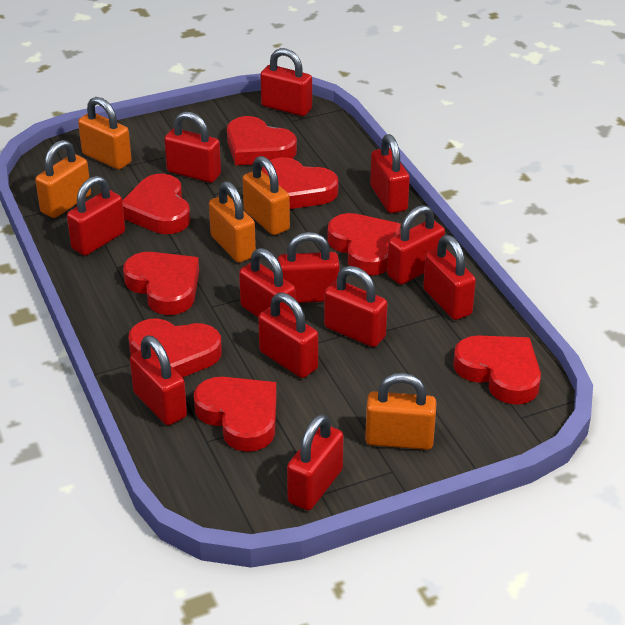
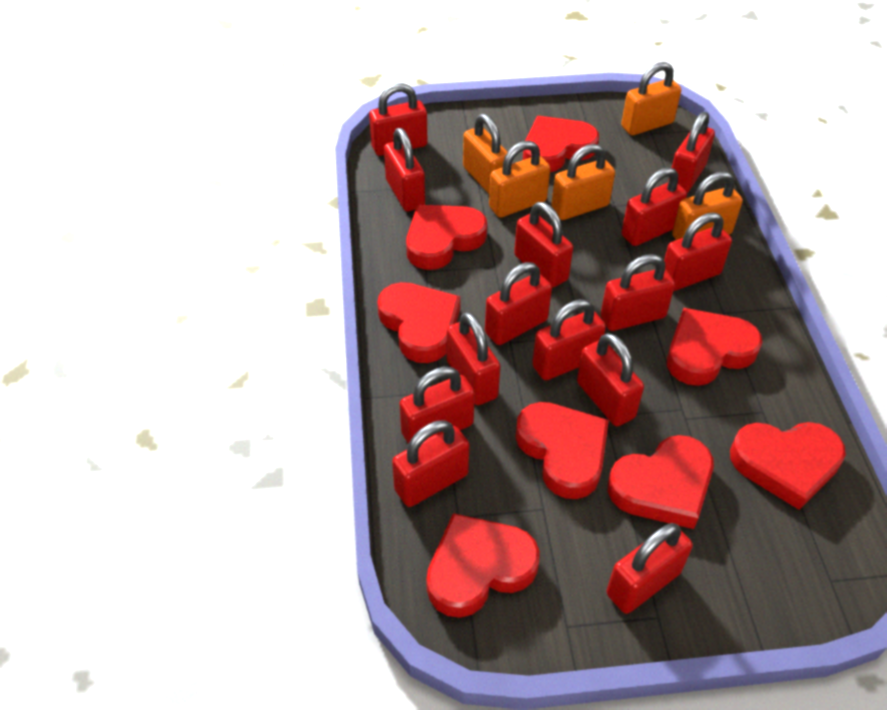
red padlock: 12 -> 14

